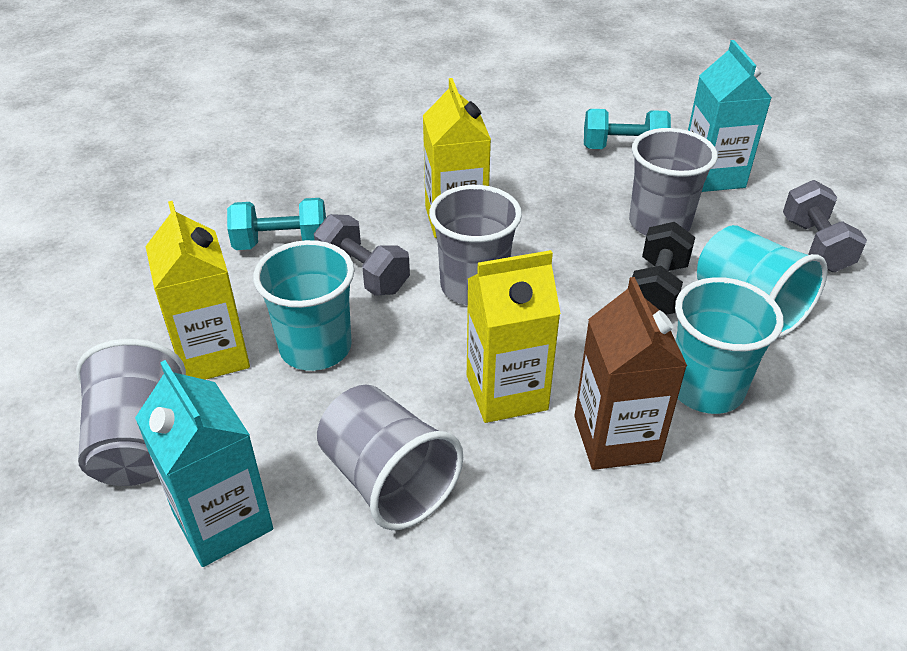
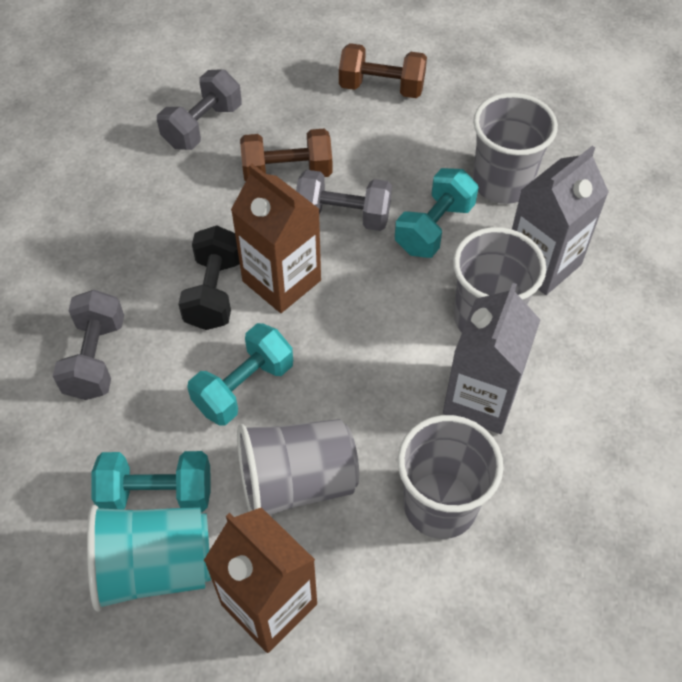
brown carton: 1 -> 2
brown dumbbell: 0 -> 2
grey carton: 0 -> 2
grey dumbbell: 2 -> 3
turquoise carton: 2 -> 0
turquoise cup: 3 -> 1
turquoise dumbbell: 2 -> 3
yellow carton: 3 -> 0

